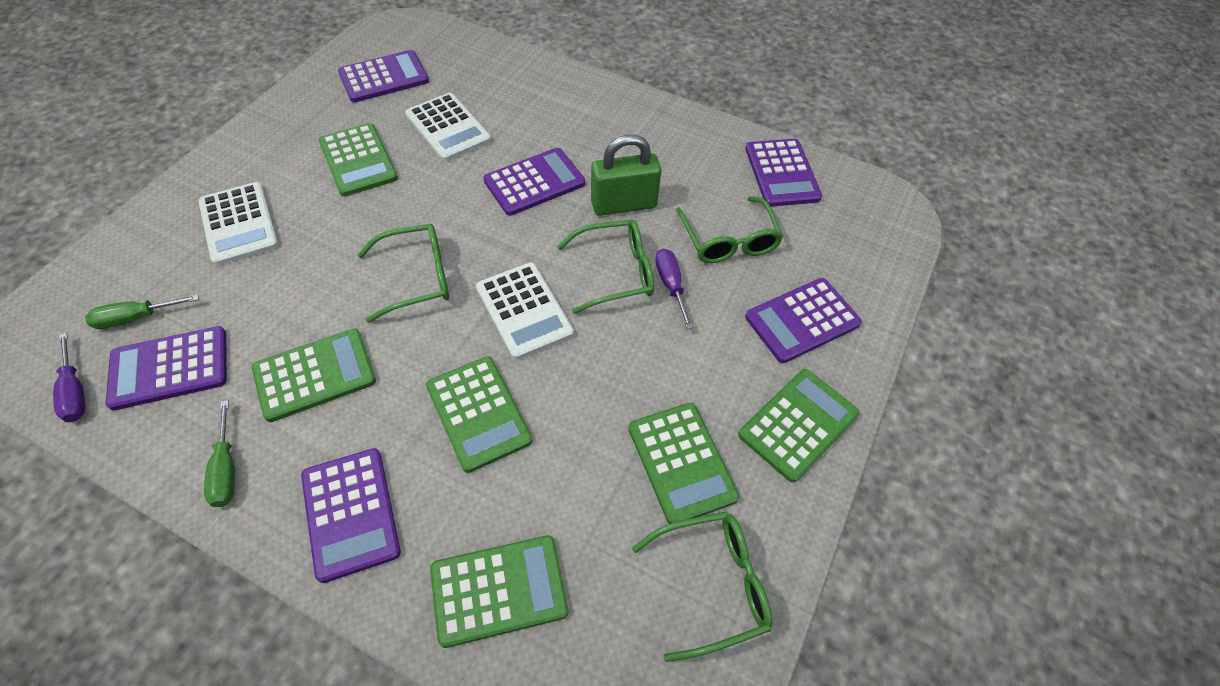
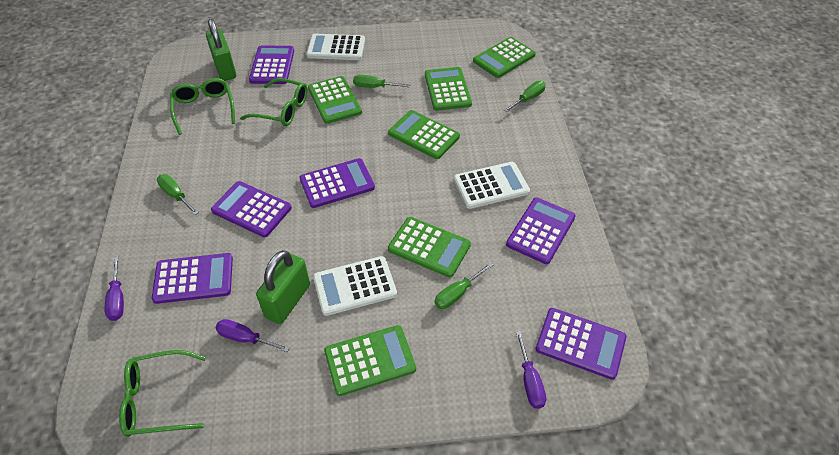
green glasses: 4 -> 3
green padlock: 1 -> 2
green screwdriver: 2 -> 4
purple screwdriver: 2 -> 3

